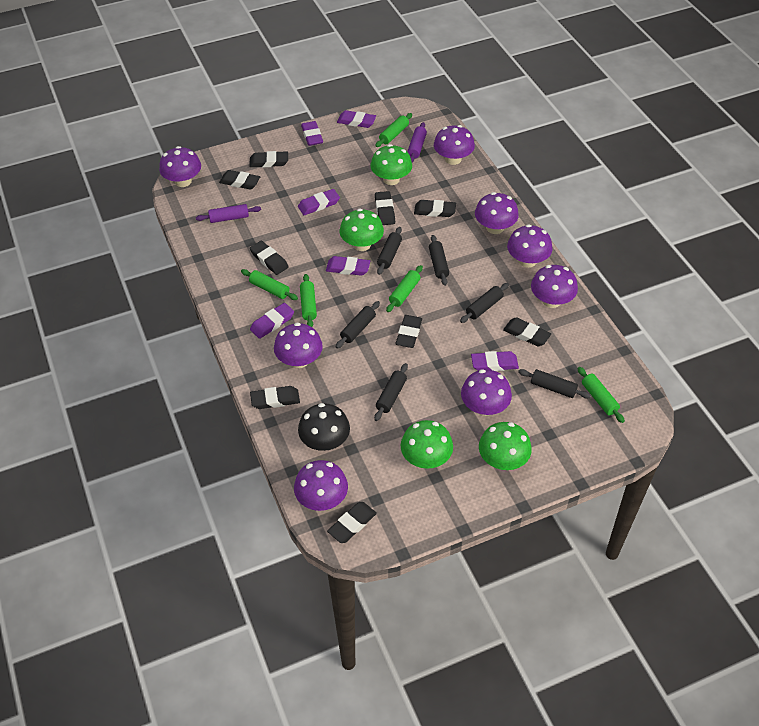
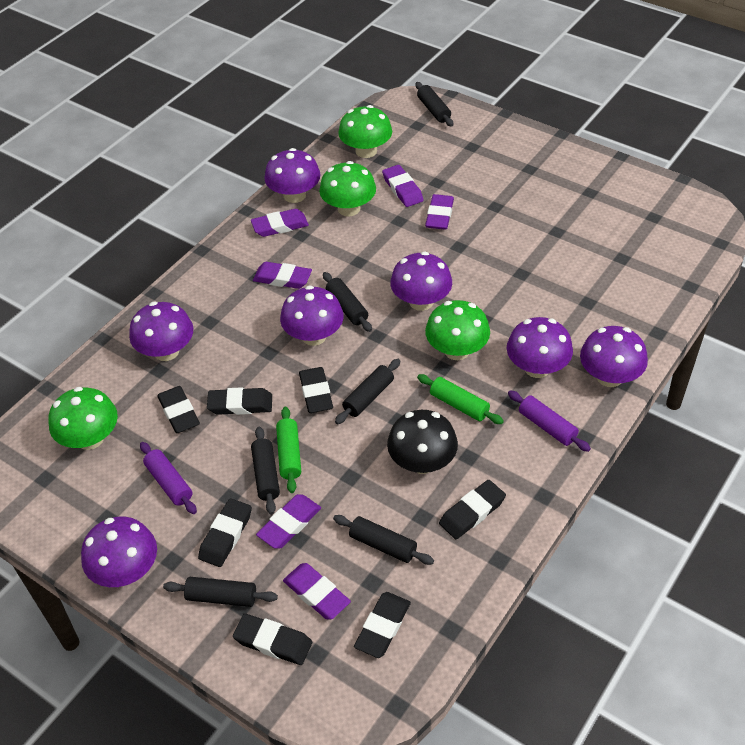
black eraser: 9 -> 7
green rolling pin: 5 -> 2
purple mushroom: 8 -> 7

